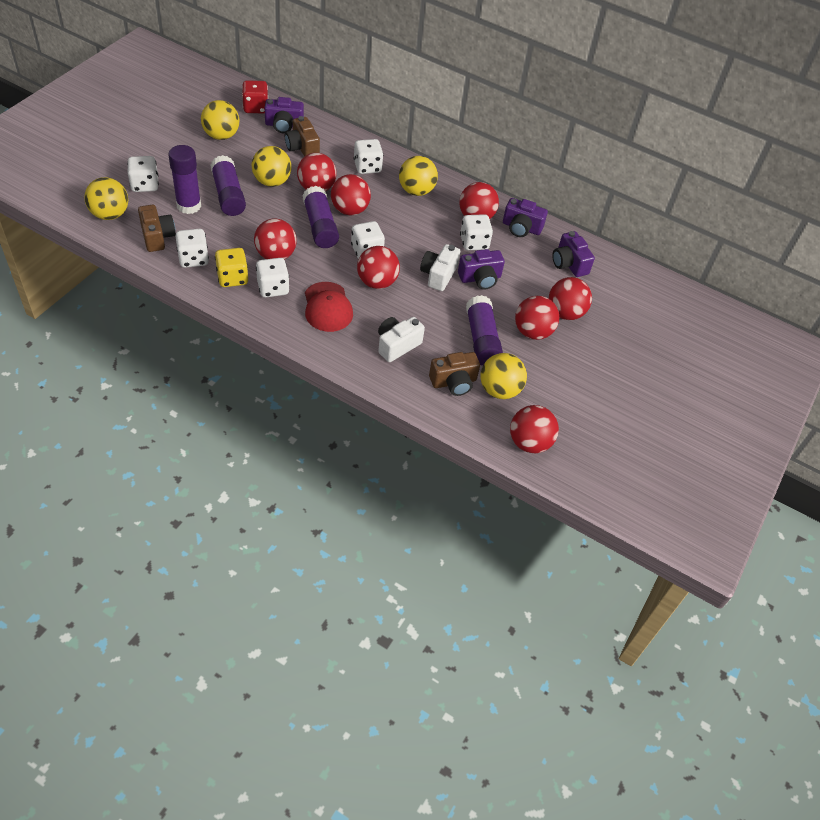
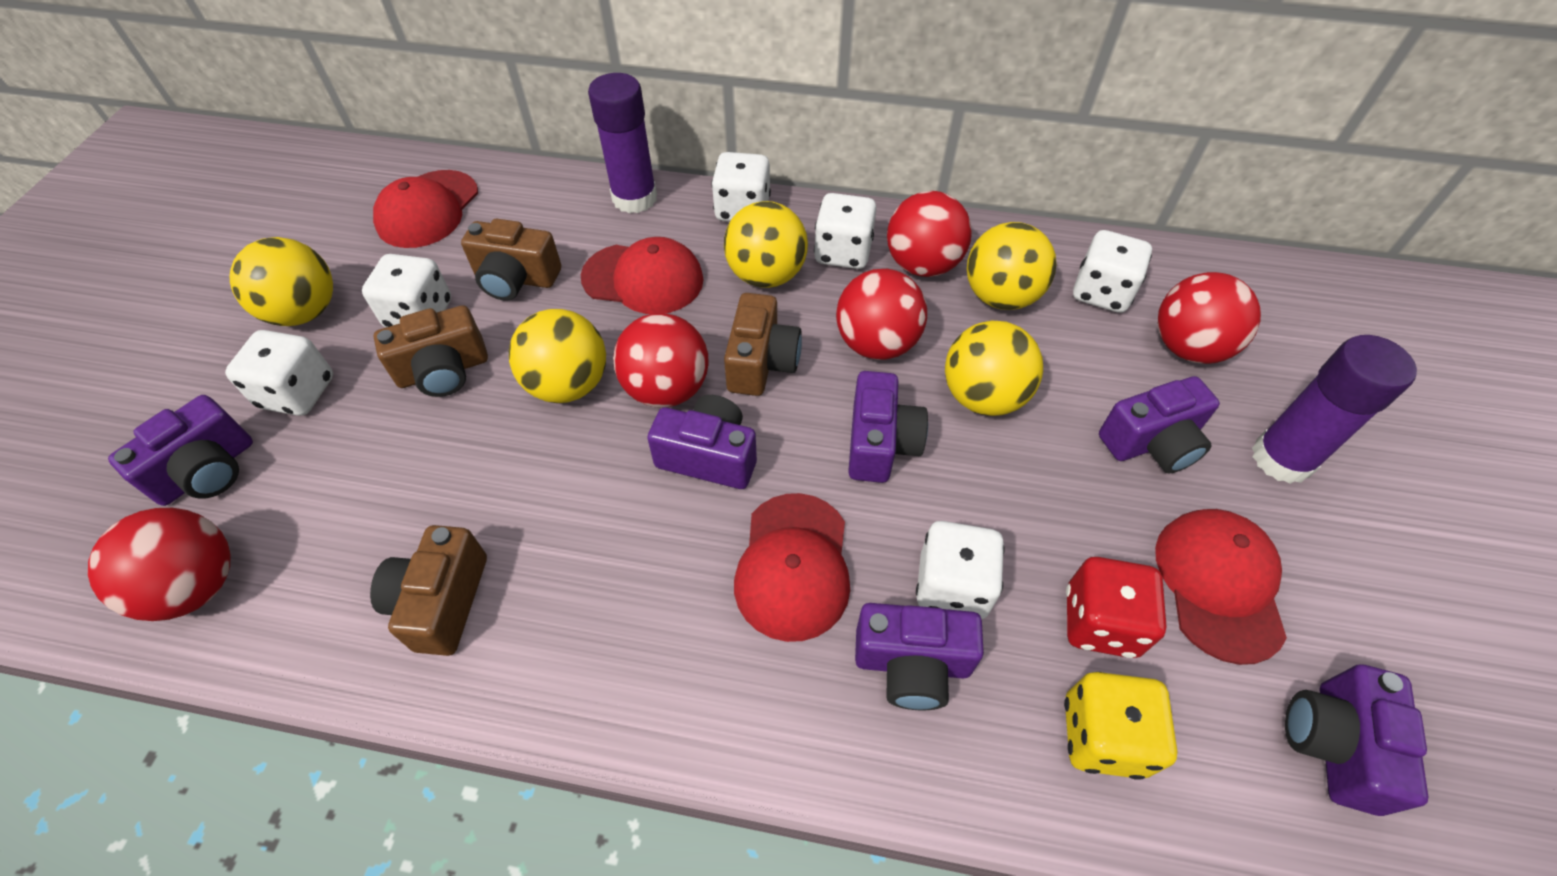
brown camera: 3 -> 4
purple camera: 4 -> 6
purple glue stick: 4 -> 2
red ball: 8 -> 5
red cap: 1 -> 4
white camera: 2 -> 0

